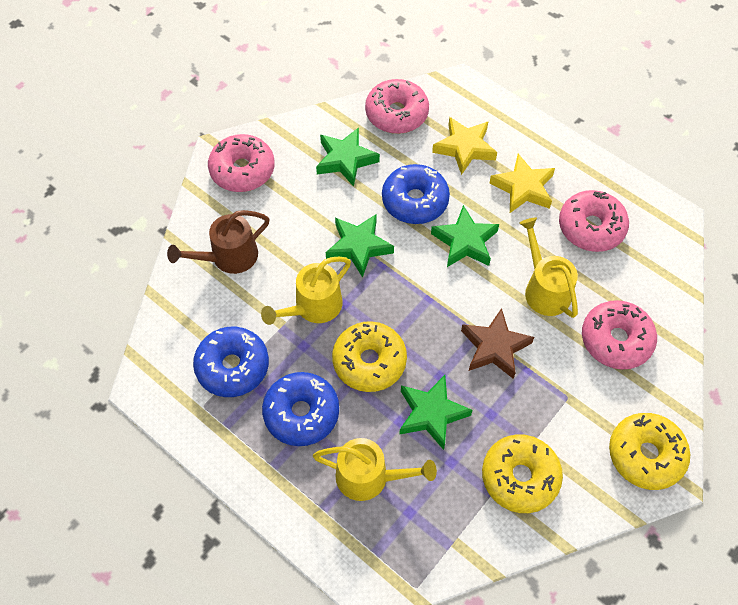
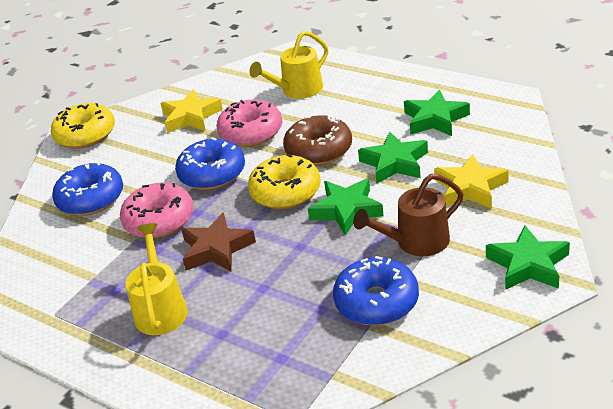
brown donut: 0 -> 1
pink donut: 4 -> 2
yellow donut: 3 -> 2
yellow watering can: 3 -> 2

